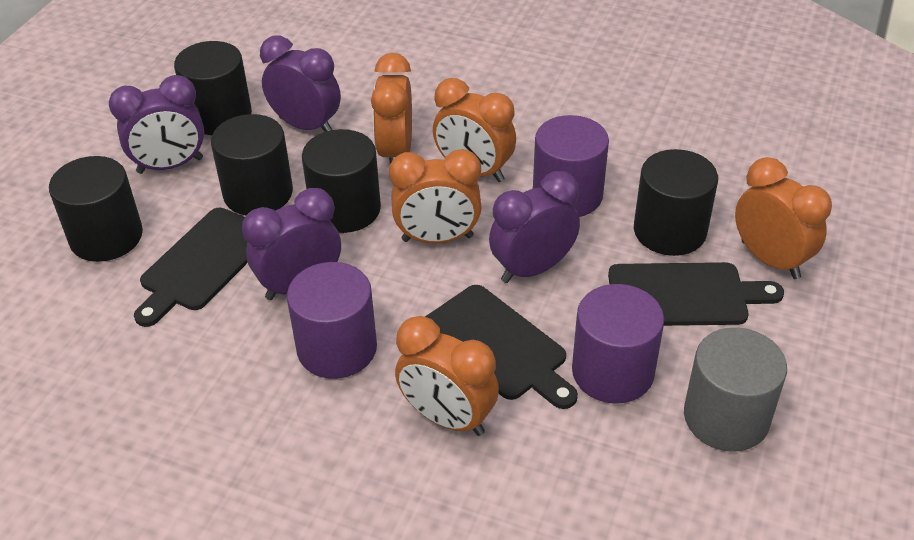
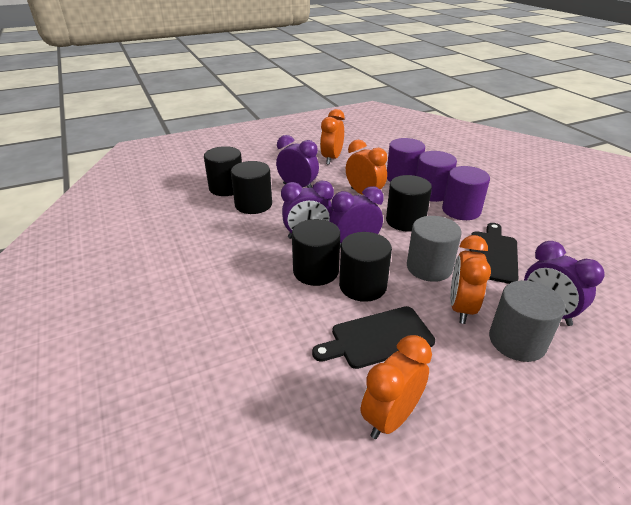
black cutting board: 3 -> 2
grey cylinder: 1 -> 2
orange clock: 5 -> 4

